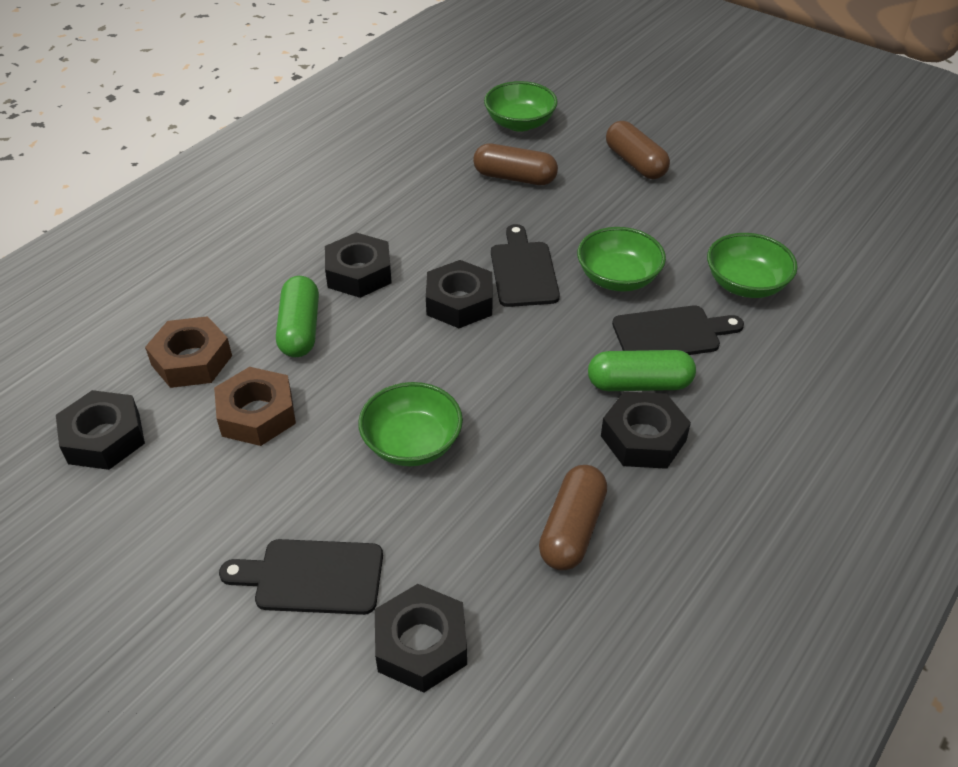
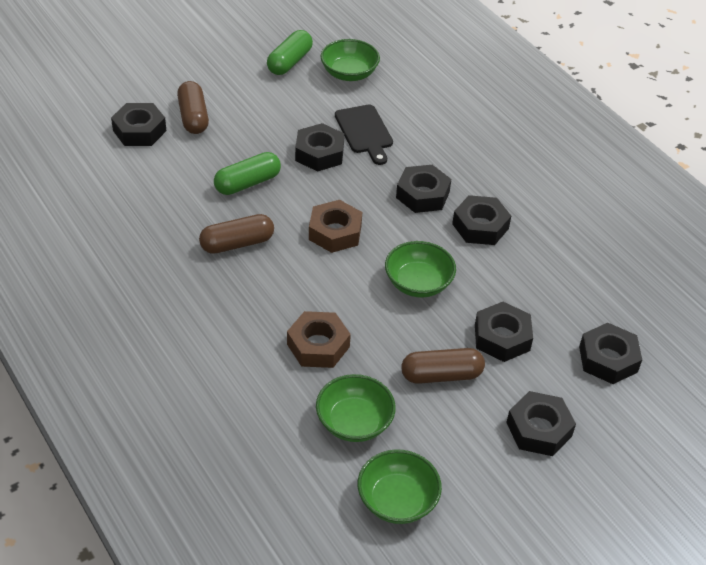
black cutting board: 3 -> 1
black nut: 5 -> 7

